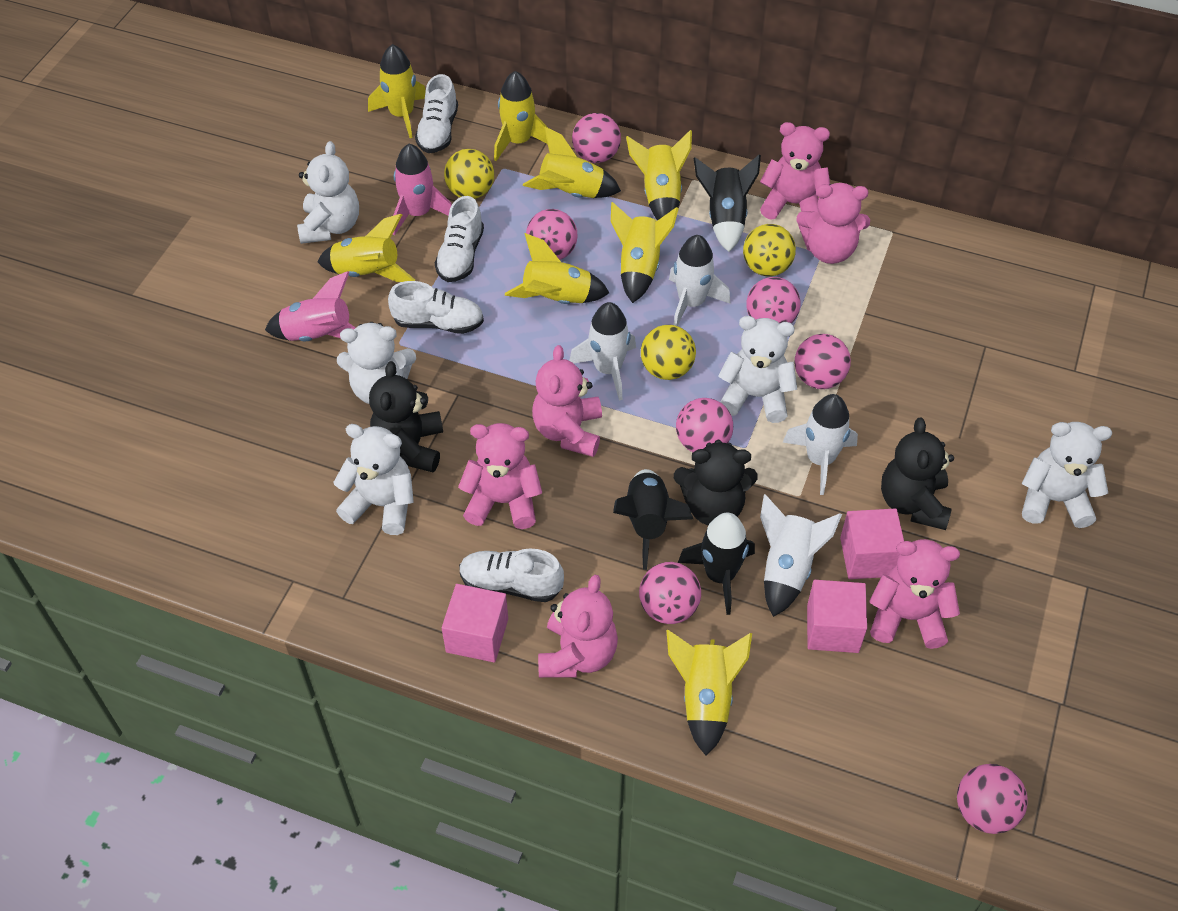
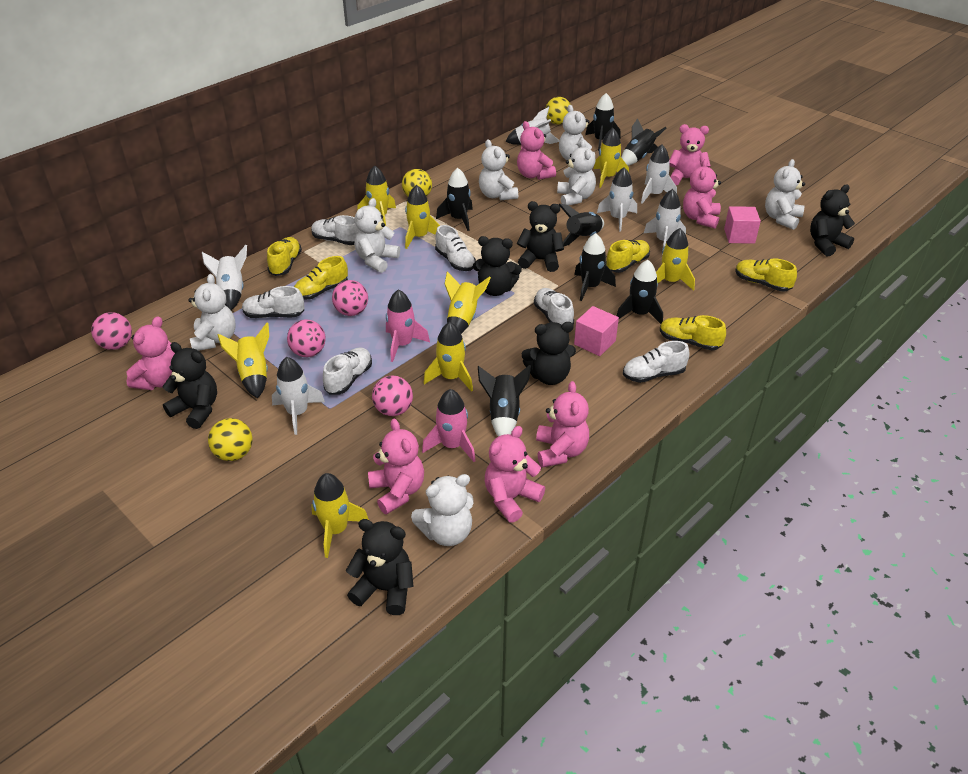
black rocket: 3 -> 7
black teddy bear: 3 -> 6
pink ball: 7 -> 4
pink cube: 3 -> 2
pink teddy bear: 6 -> 7
white rocket: 4 -> 6
white shoe: 4 -> 6
white teddy bear: 5 -> 7
yellow shoe: 0 -> 5

